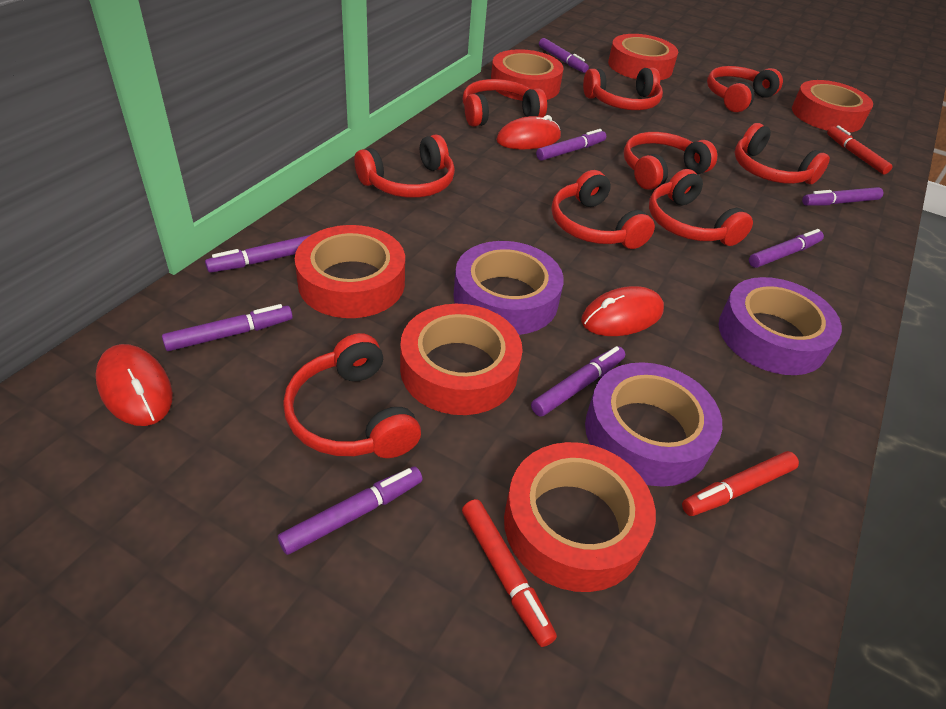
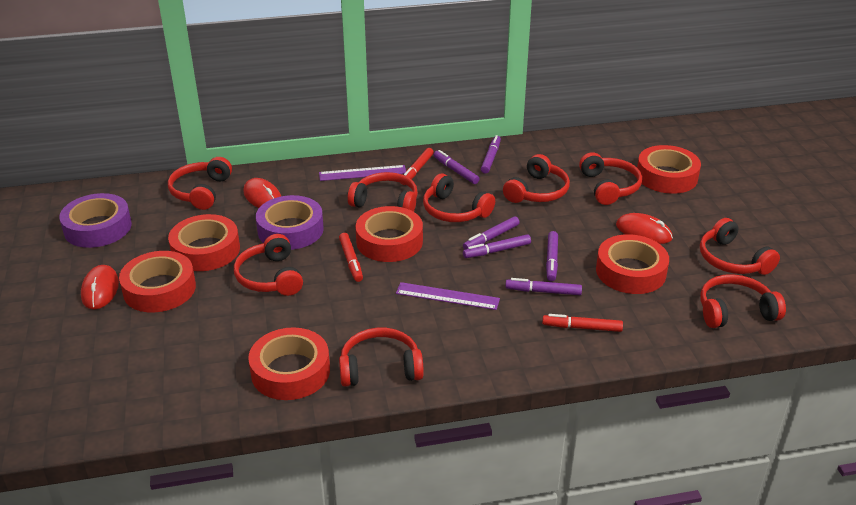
purple marker: 8 -> 6
purple ruler: 0 -> 2
purple tape: 3 -> 2

